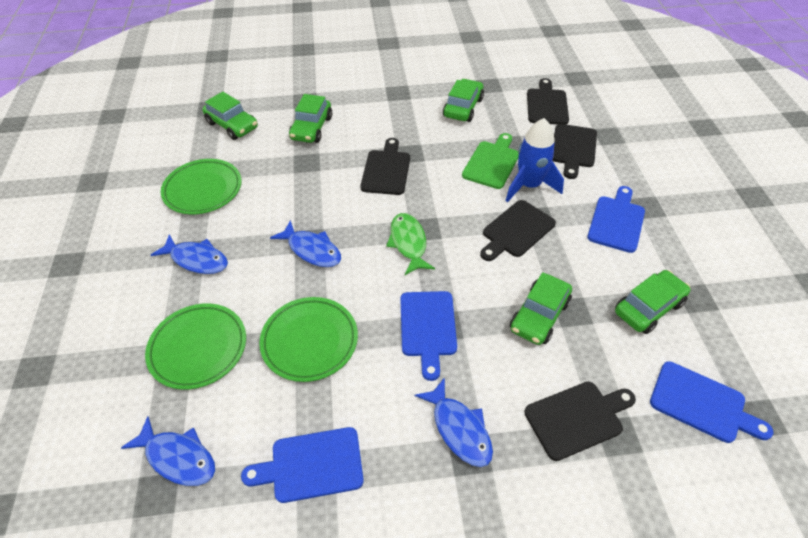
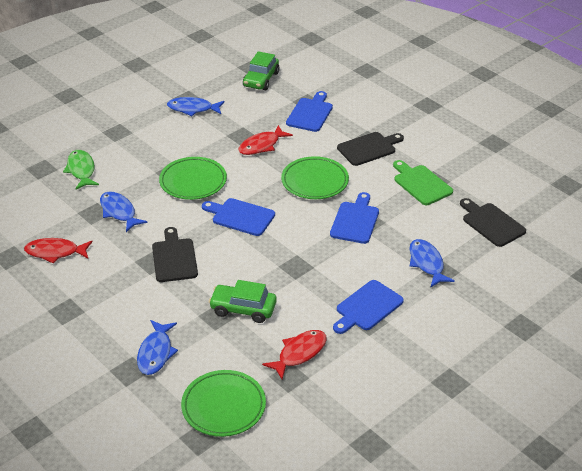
black cutting board: 5 -> 3
blue rocket: 1 -> 0
green car: 5 -> 2
red fish: 0 -> 3

